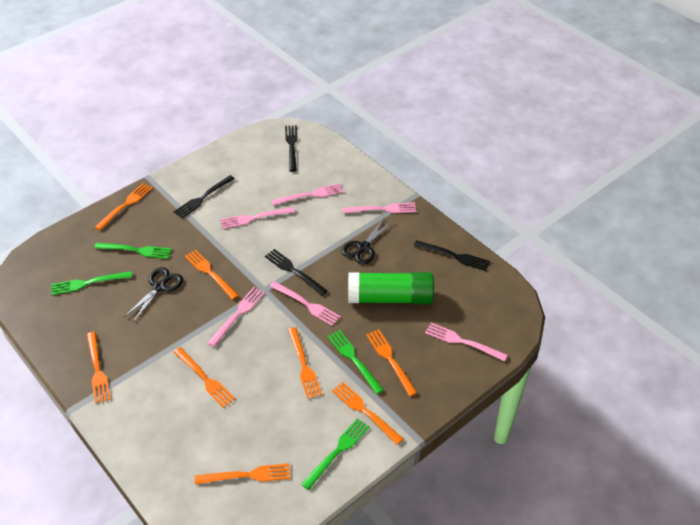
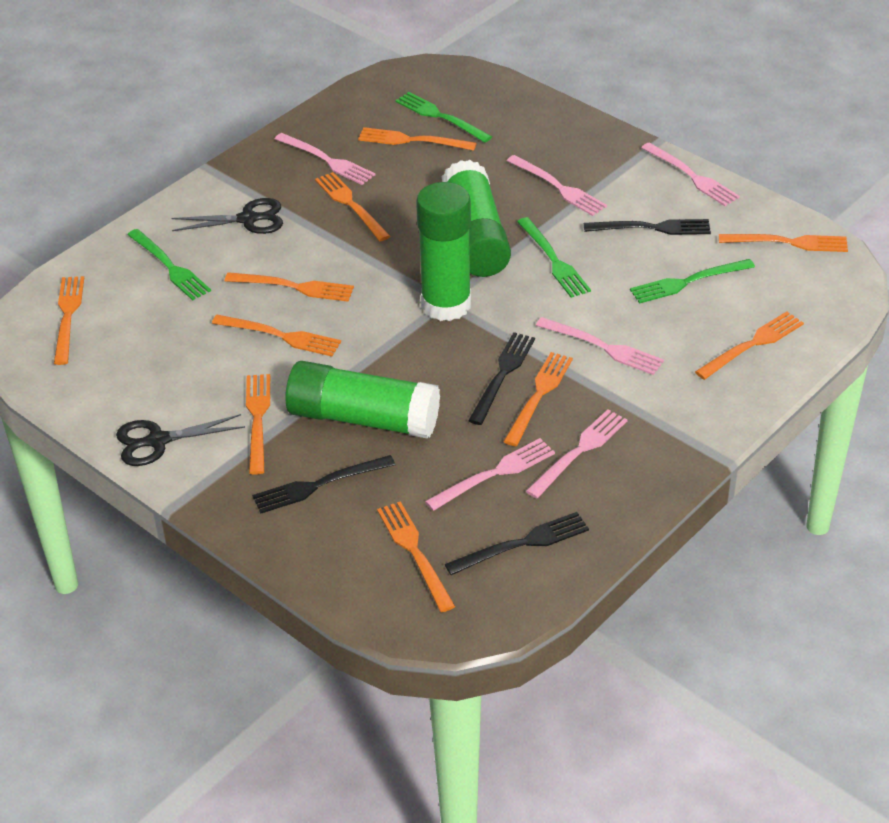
green glue stick: 1 -> 3
orange fork: 8 -> 10

